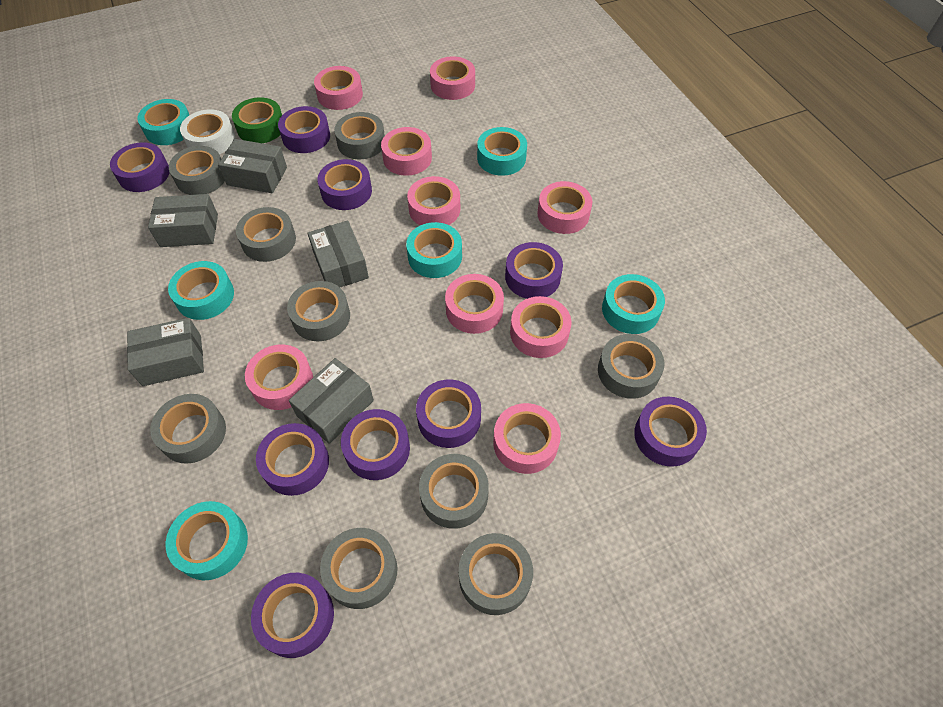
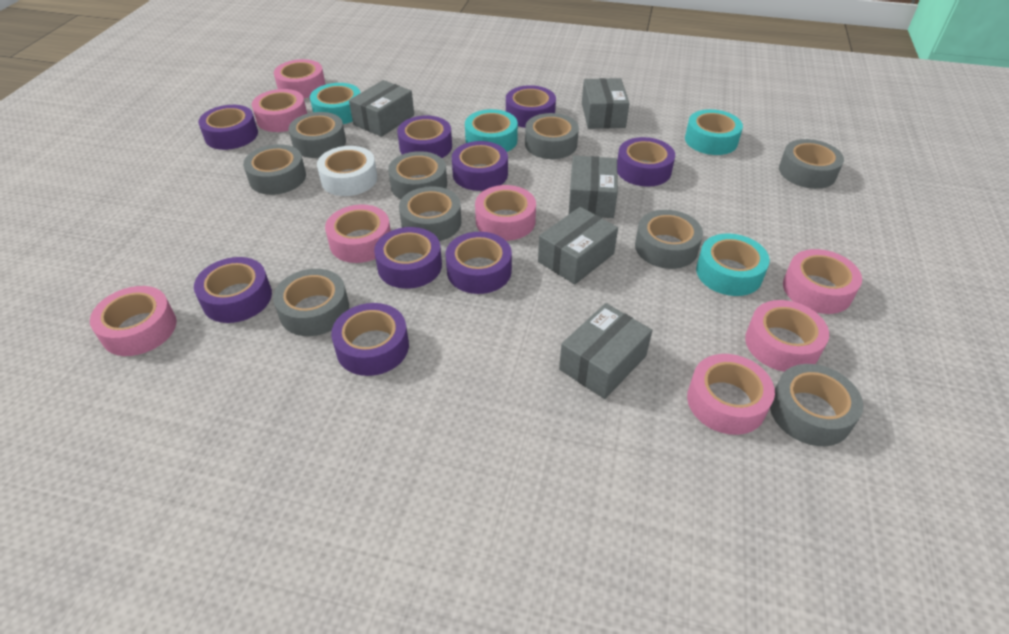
green tape: 1 -> 0
pink tape: 9 -> 8
turquoise tape: 6 -> 4

